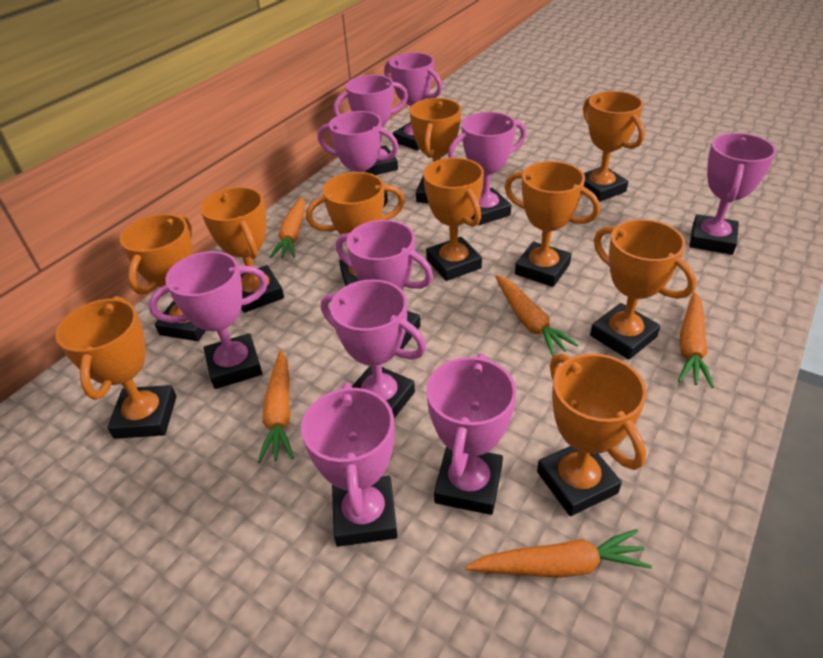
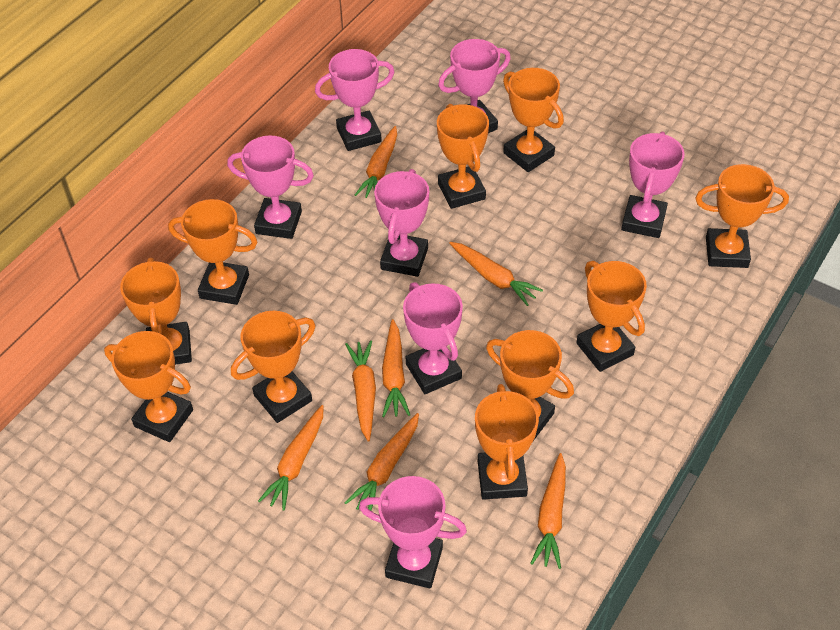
orange carrot: 5 -> 7
pink trophy: 10 -> 7

